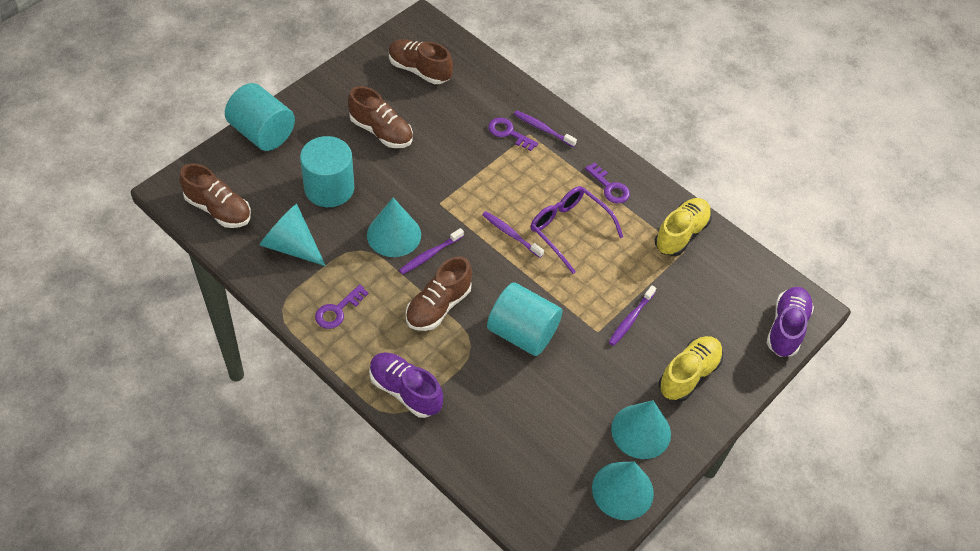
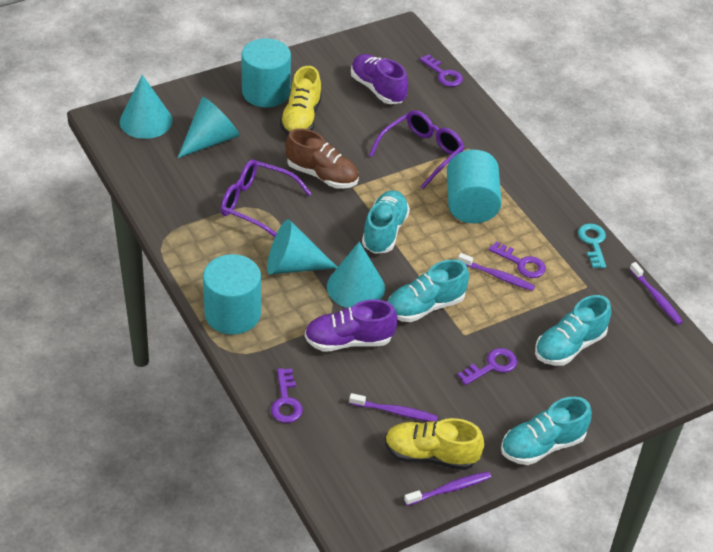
brown shoe: 4 -> 1
purple glasses: 1 -> 2
purple key: 3 -> 4
turquoise key: 0 -> 1
turquoise shoe: 0 -> 4

